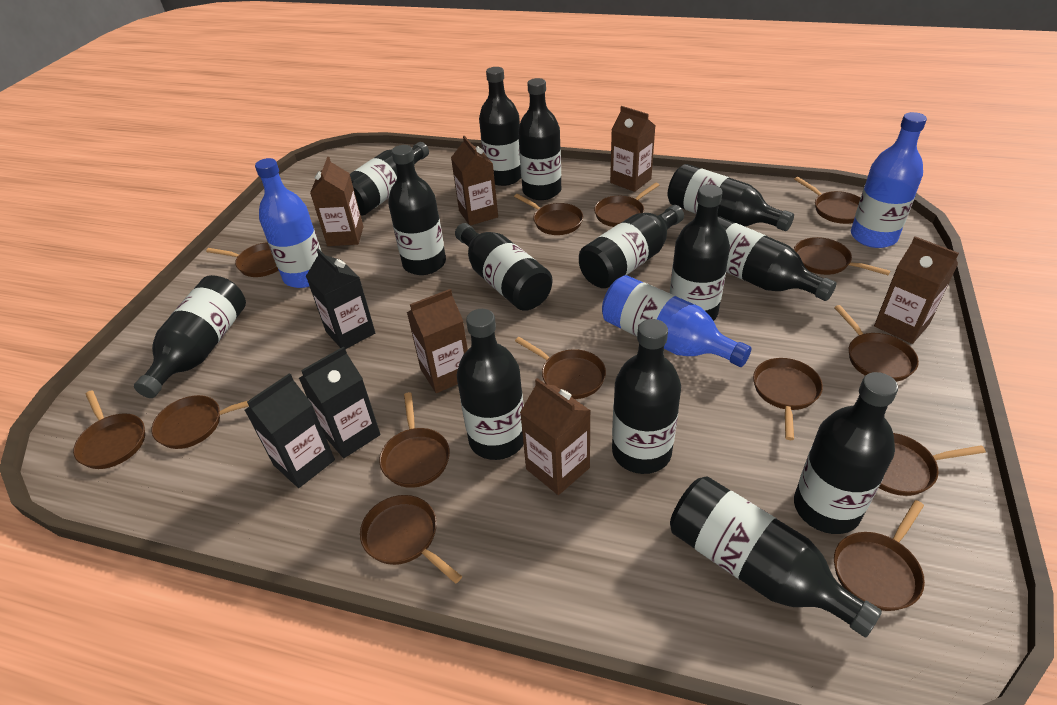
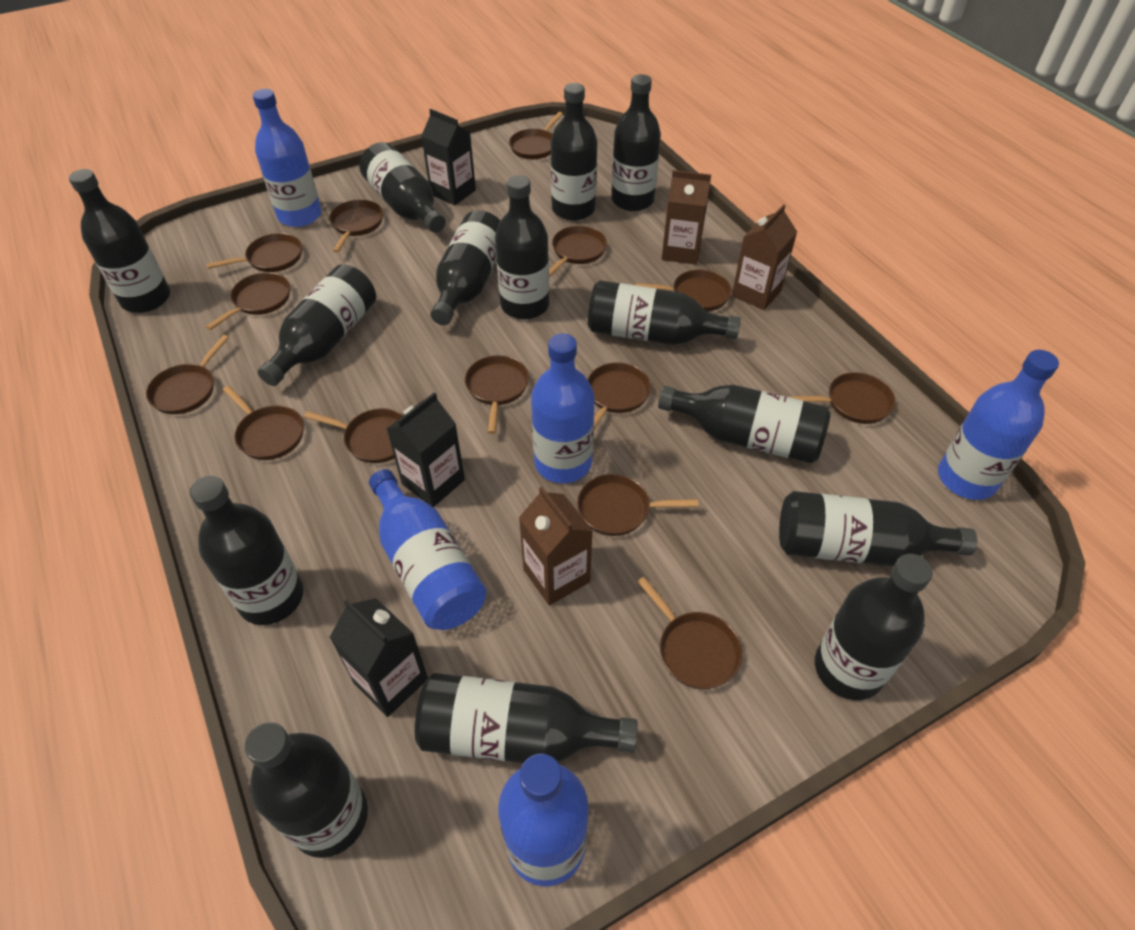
blue bottle: 3 -> 5
brown carton: 6 -> 3

